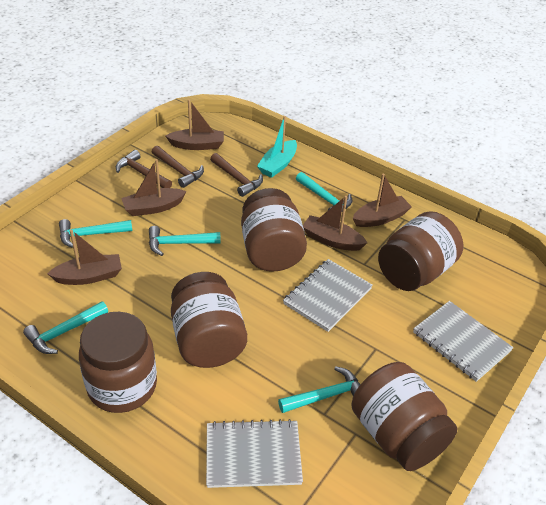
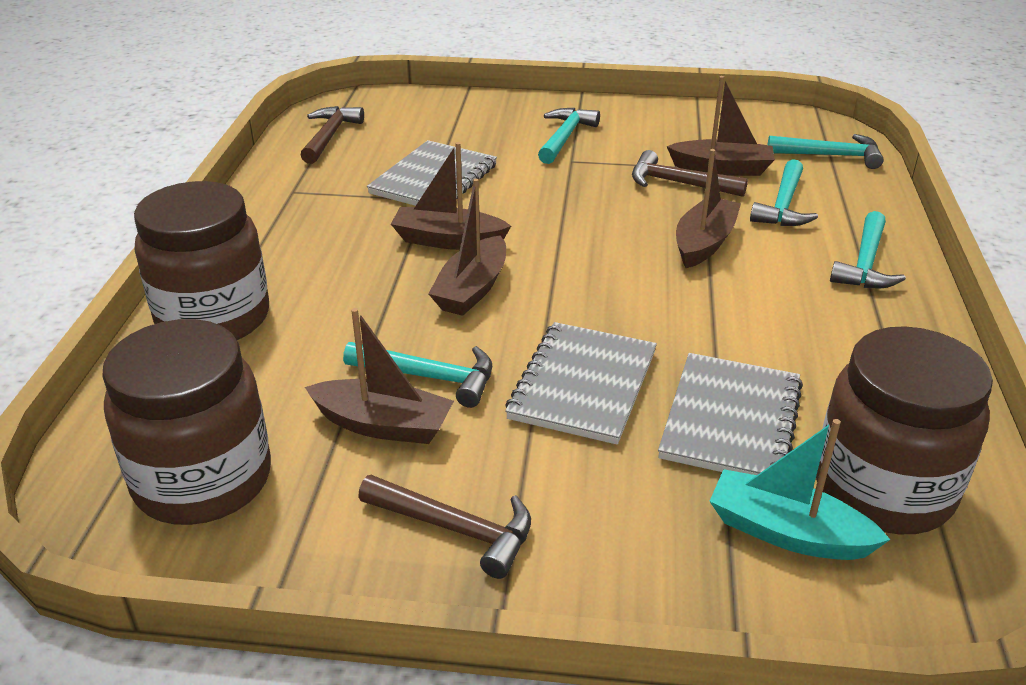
brown jar: 5 -> 3

